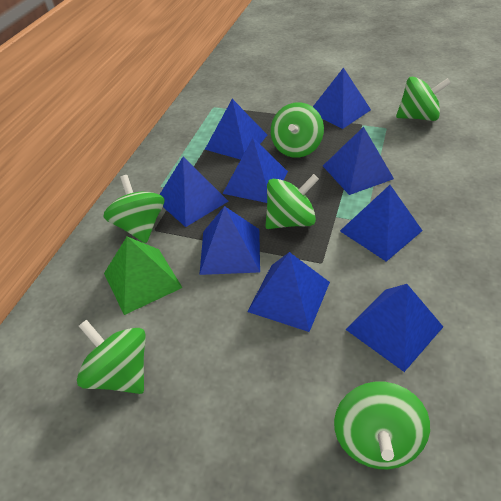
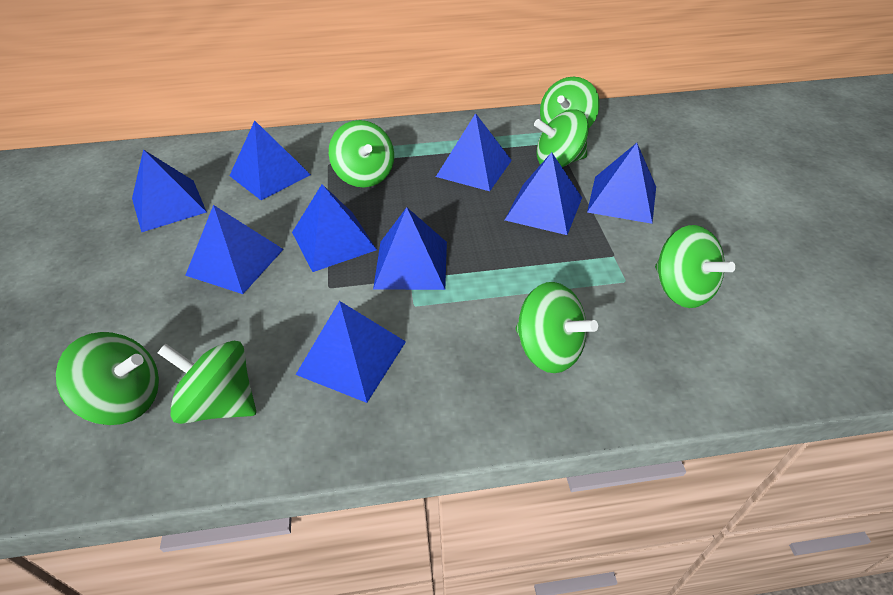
green pyramid: 1 -> 0
green spinning top: 6 -> 7

